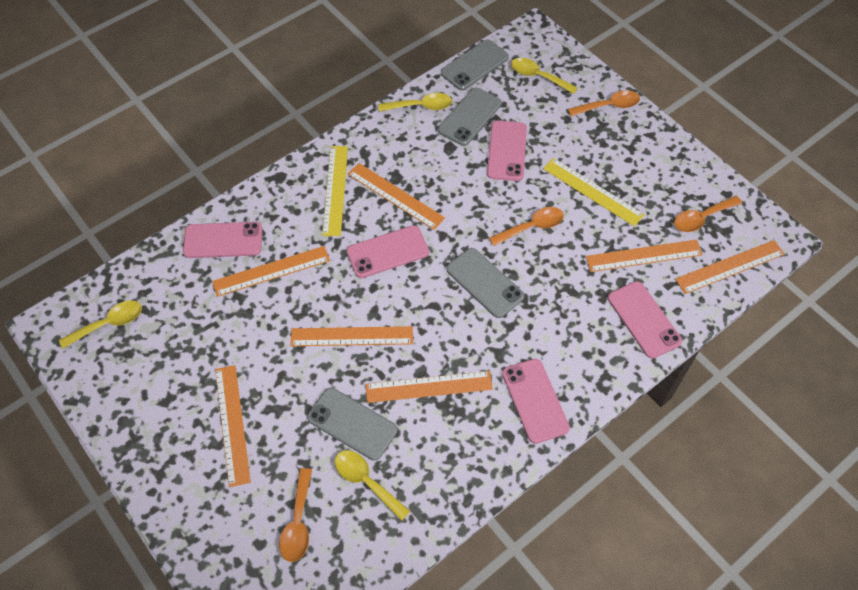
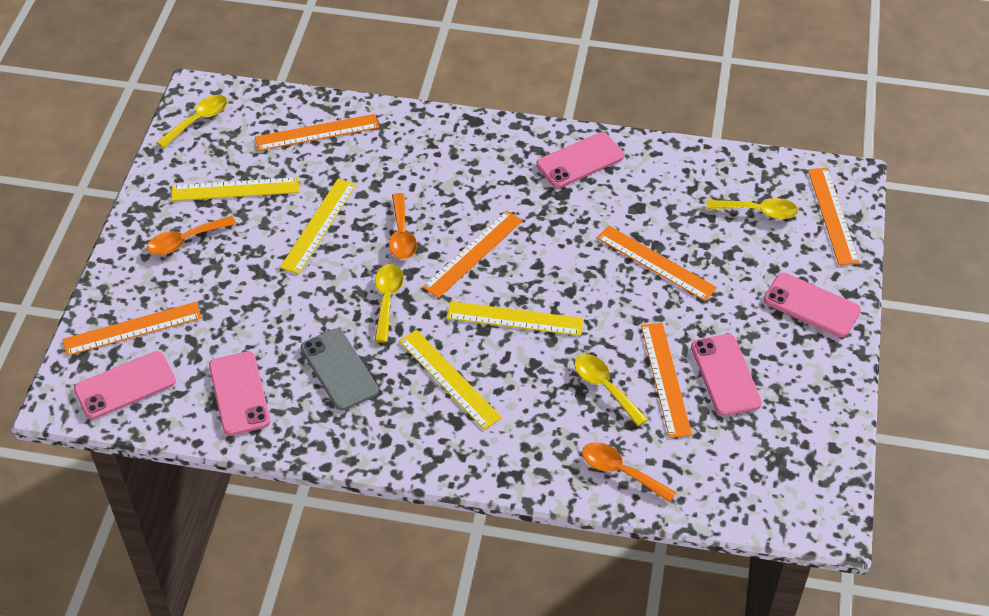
grey phone: 4 -> 1
orange ruler: 7 -> 6
orange spoon: 4 -> 3
yellow ruler: 2 -> 4

